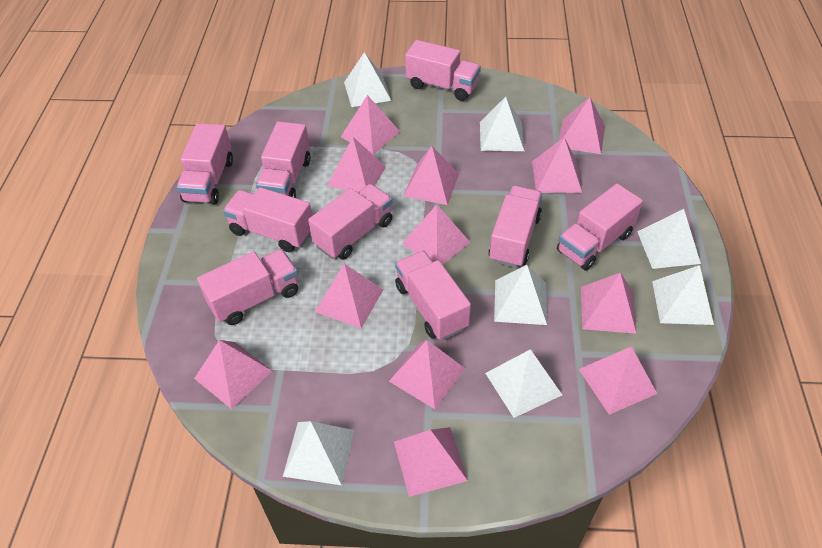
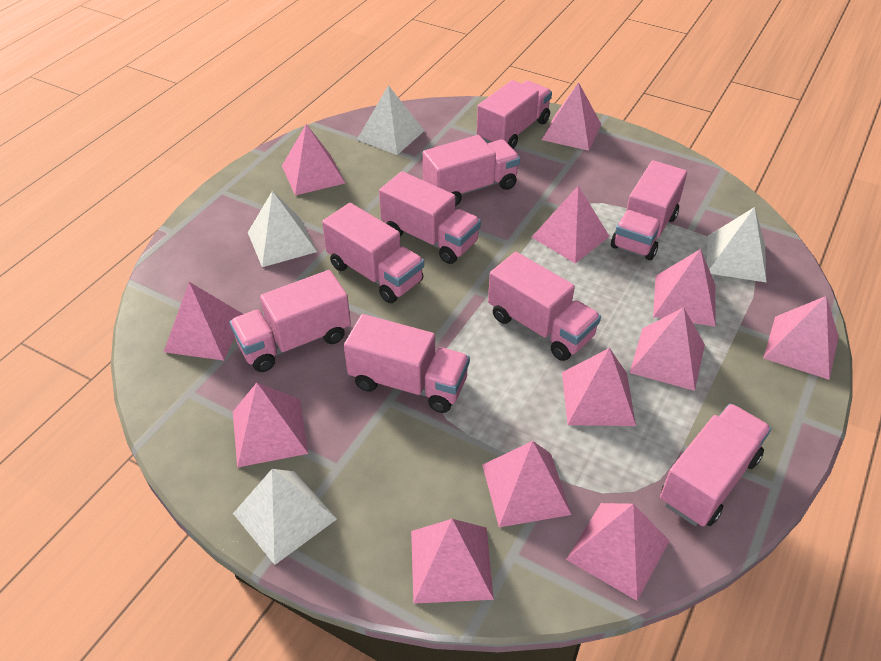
white pyramid: 7 -> 4

